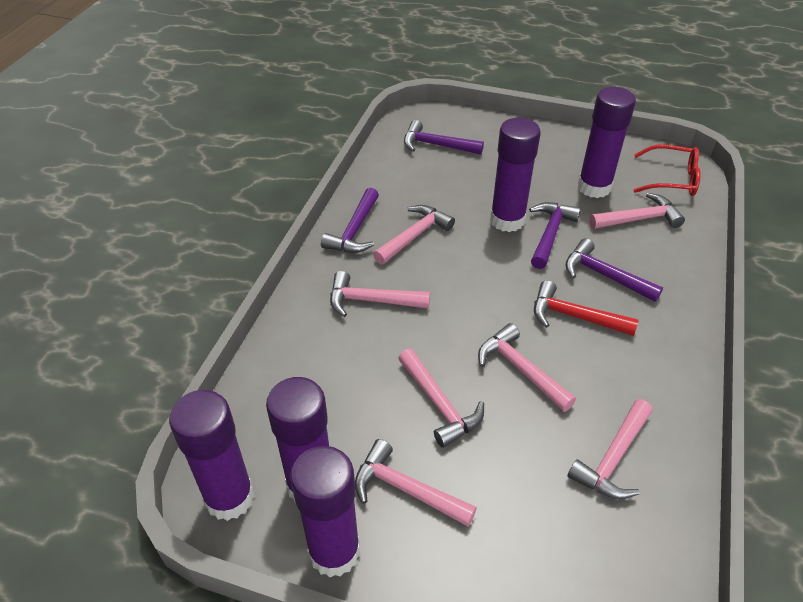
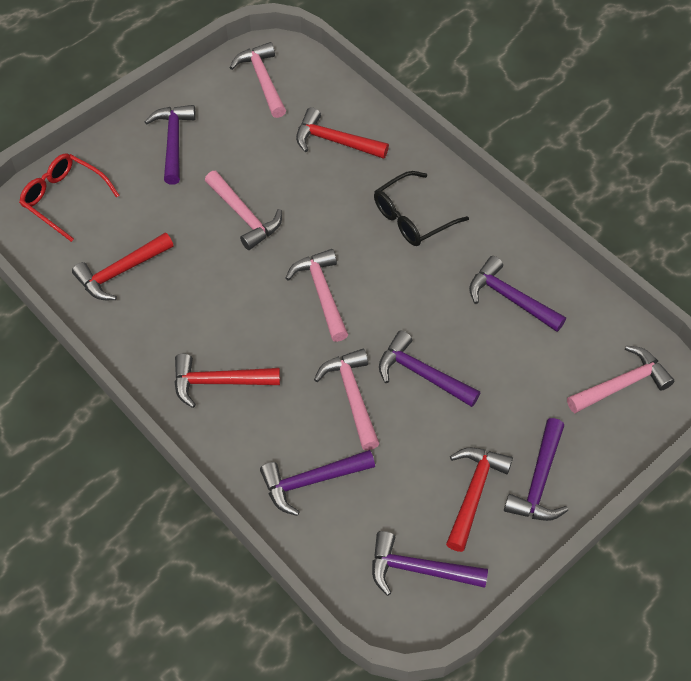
black glasses: 0 -> 1
pink hammer: 7 -> 5
purple glue stick: 5 -> 0
purple hammer: 4 -> 6
red hammer: 1 -> 4

